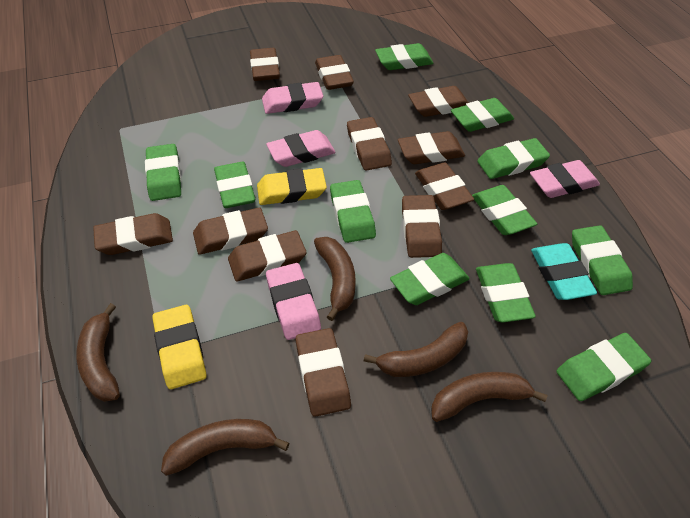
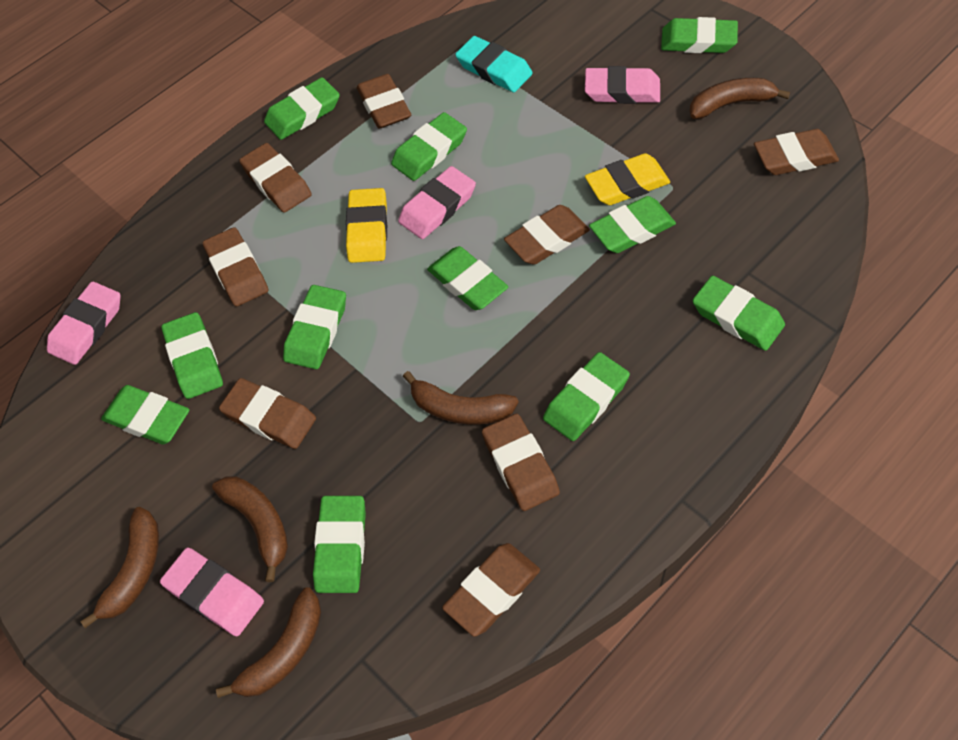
brown eraser: 11 -> 8

